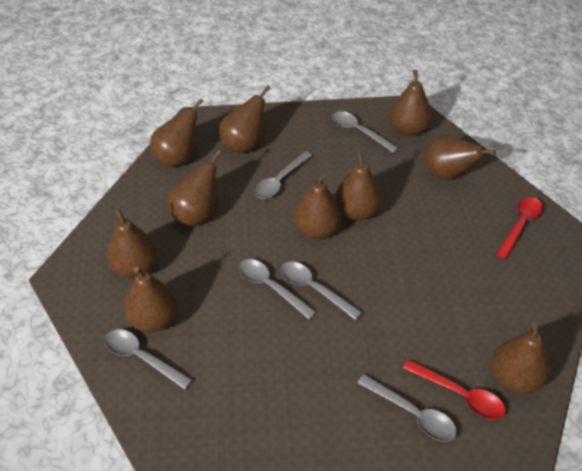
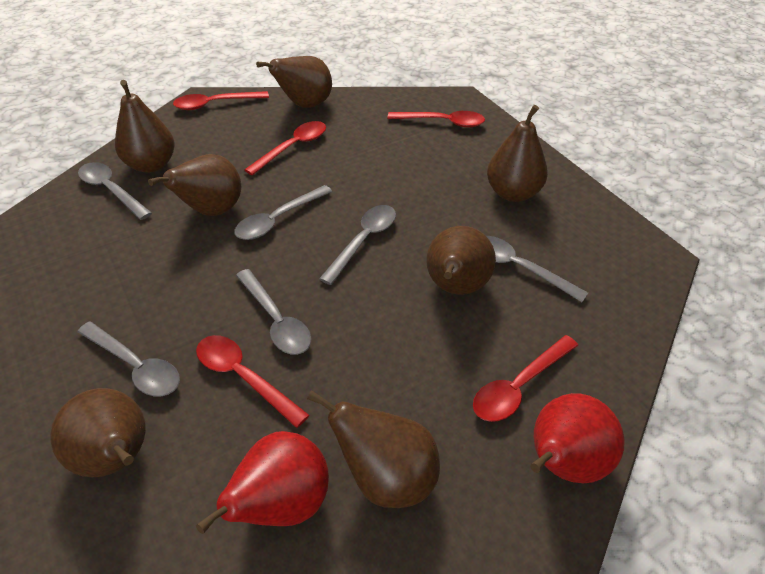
brown pear: 10 -> 7
red pear: 0 -> 2
red spoon: 2 -> 5

